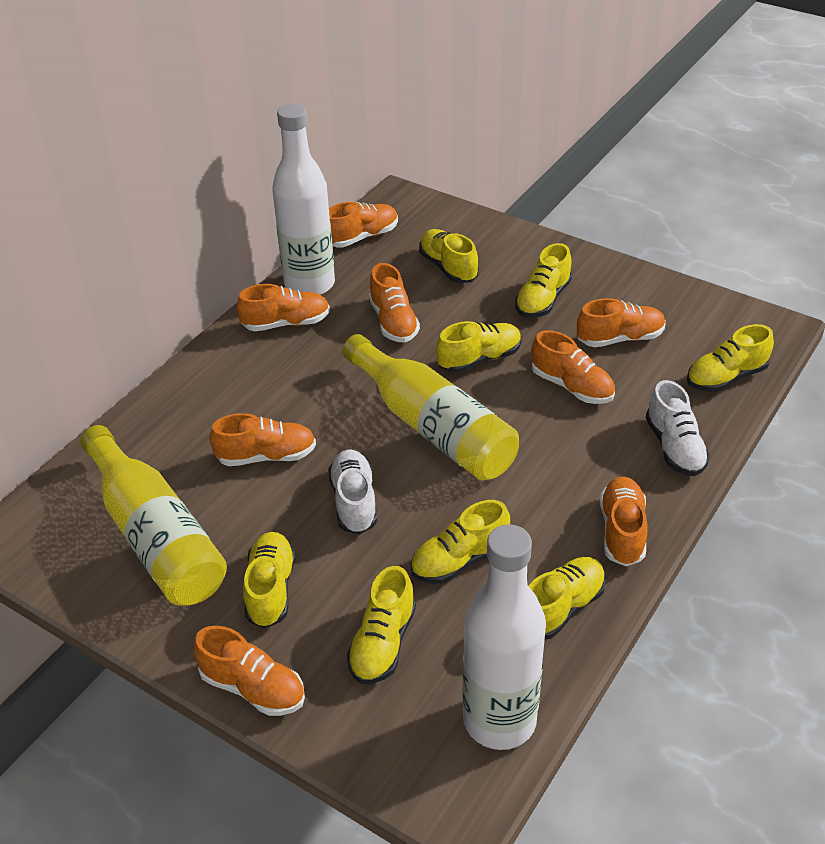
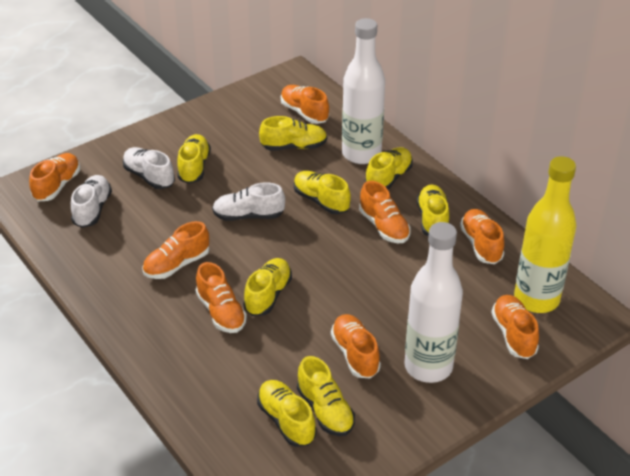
white shoe: 2 -> 3
yellow bottle: 2 -> 1

